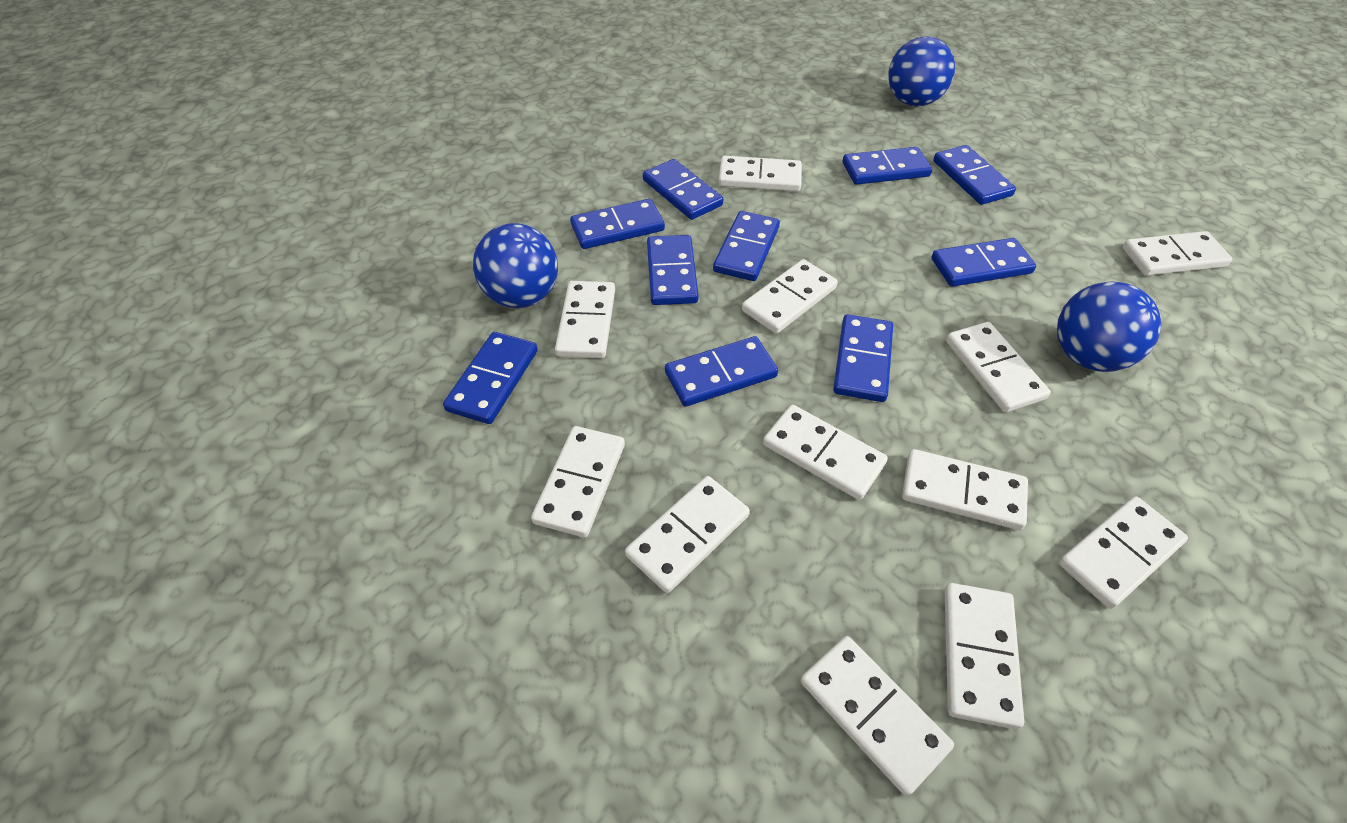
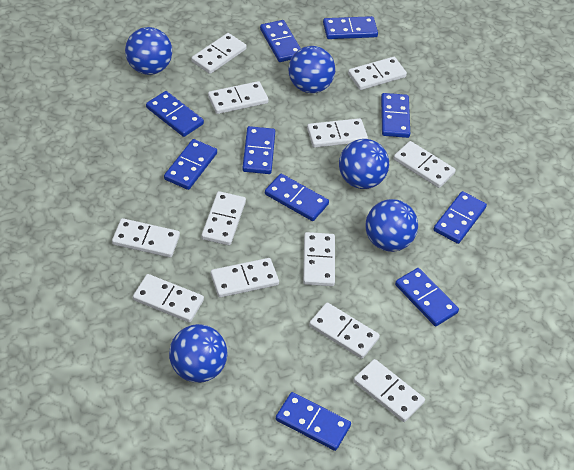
blue ball: 3 -> 5

